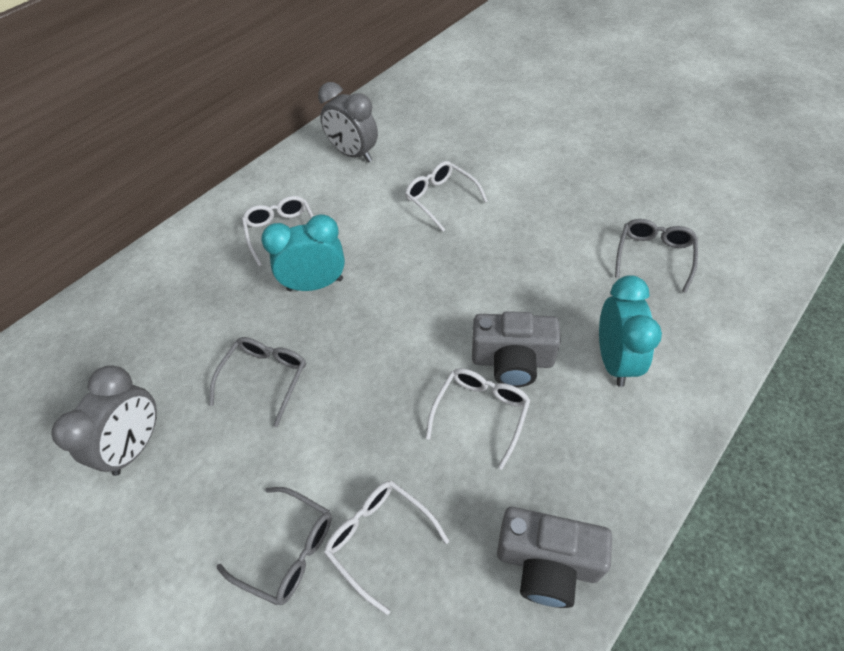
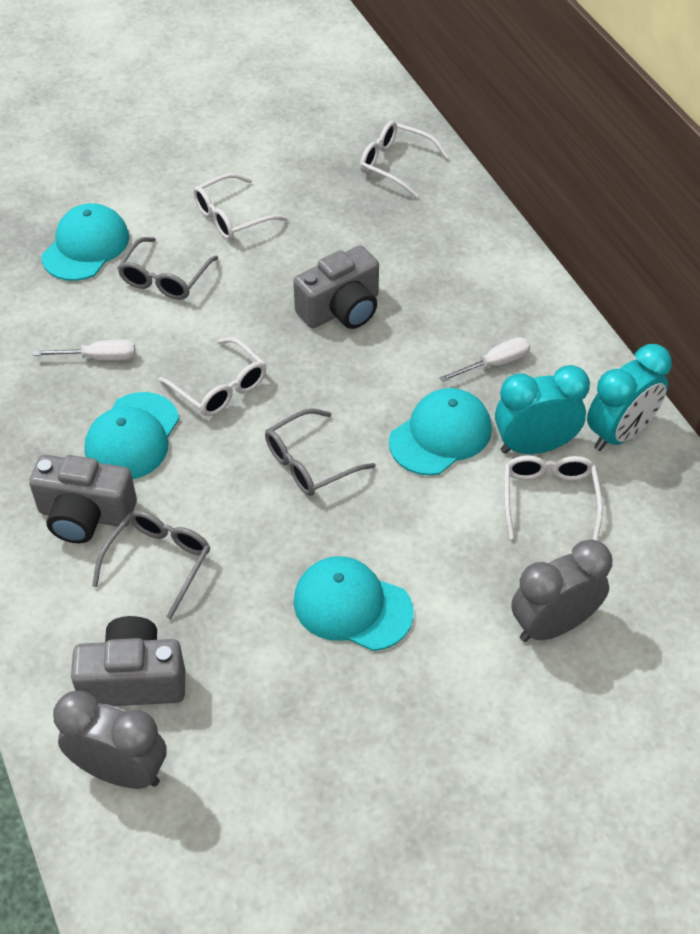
grey camera: 2 -> 3
turquoise cap: 0 -> 4
white screwdriver: 0 -> 2

